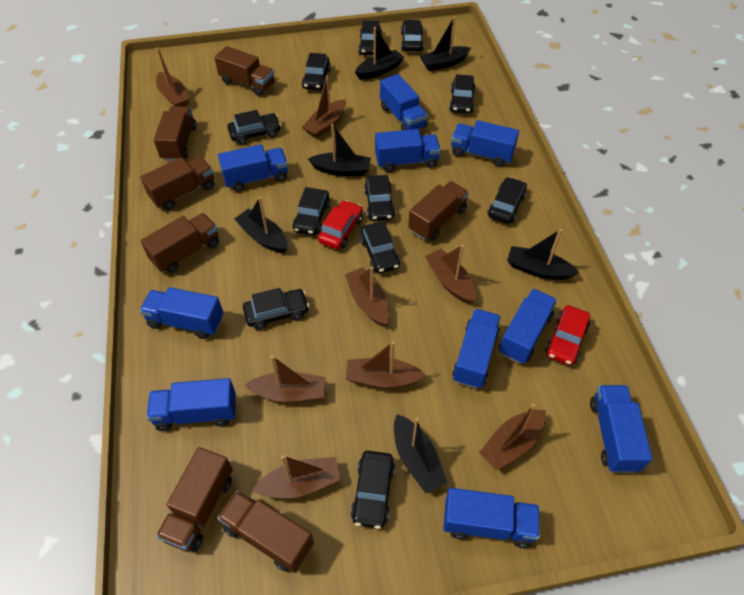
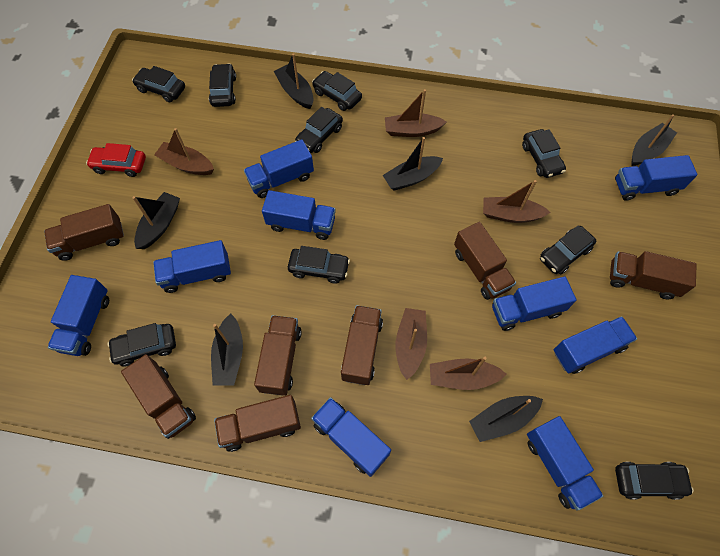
black car: 11 -> 9
blue truck: 10 -> 9
brown boat: 8 -> 5
red car: 2 -> 1

